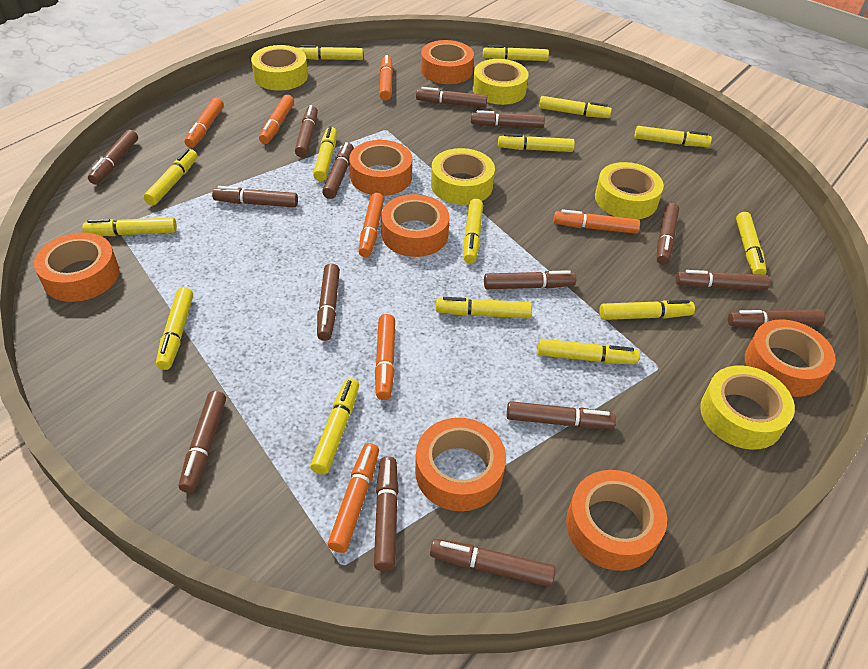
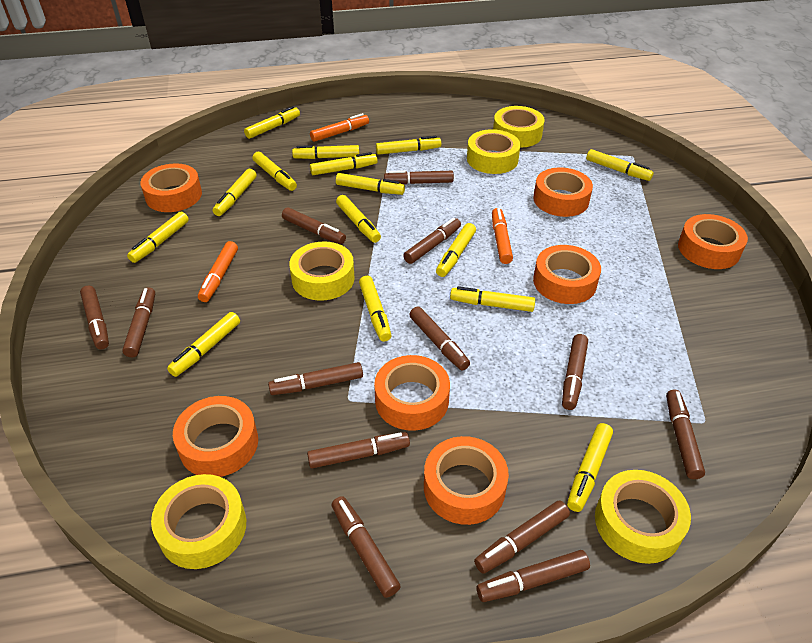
brown marker: 15 -> 13
orange marker: 7 -> 3

